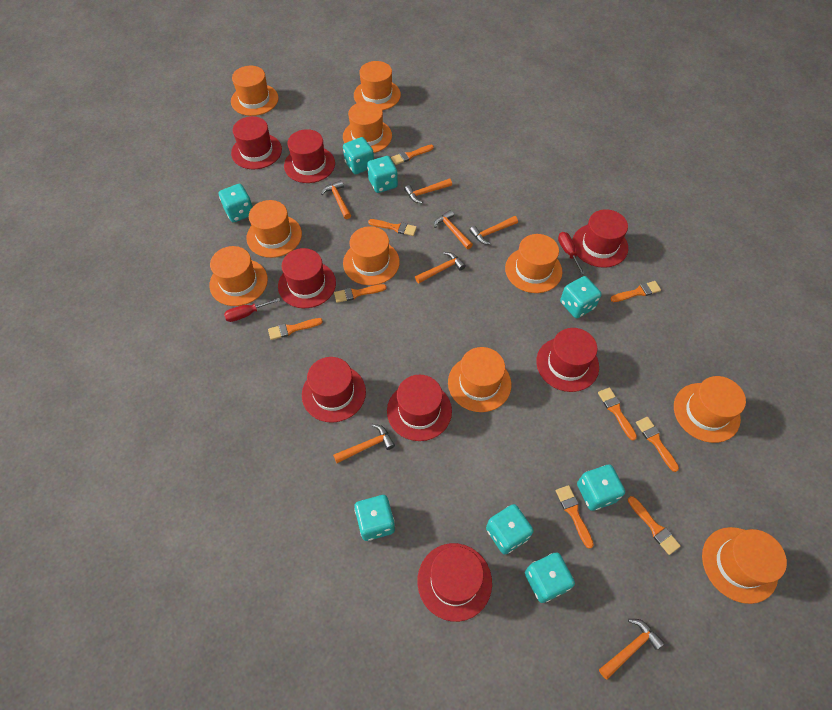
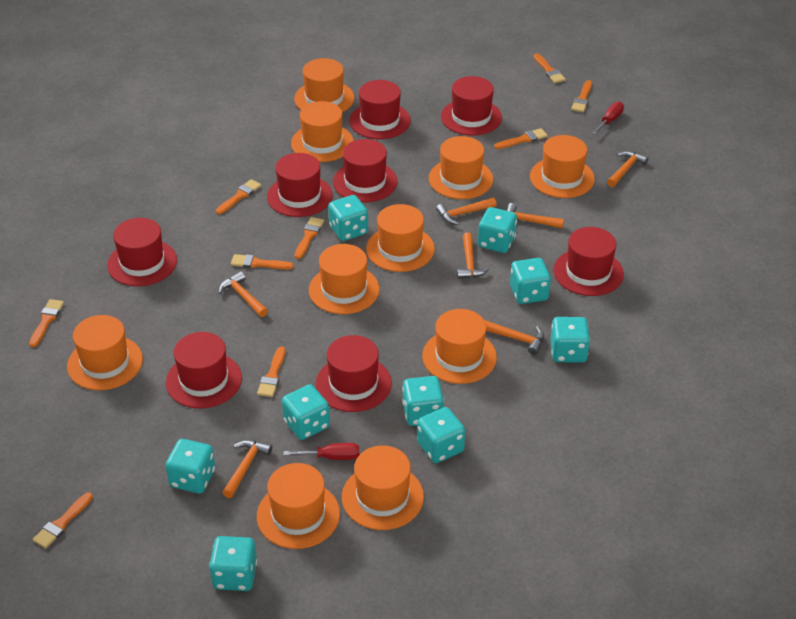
turquoise dice: 8 -> 9

